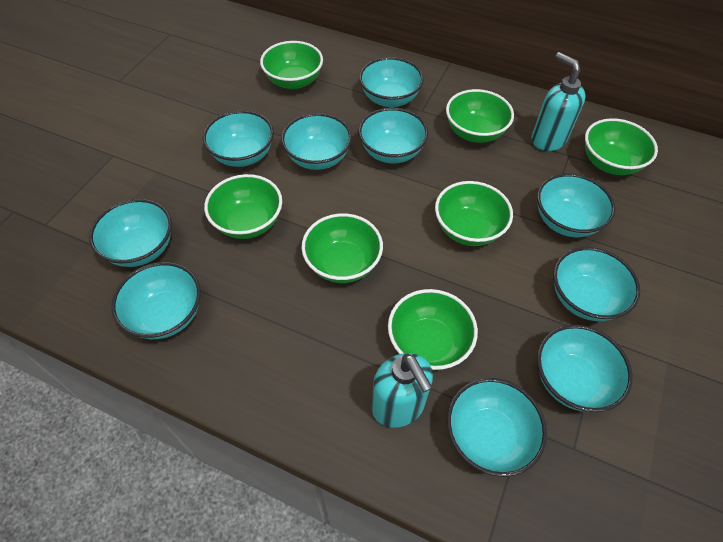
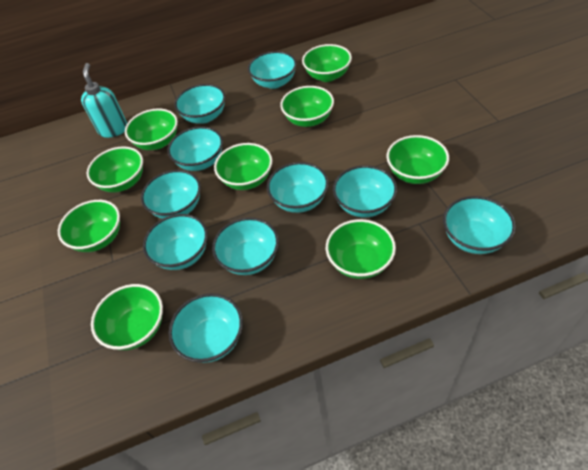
green bowl: 7 -> 9
turquoise soap dispenser: 2 -> 1

